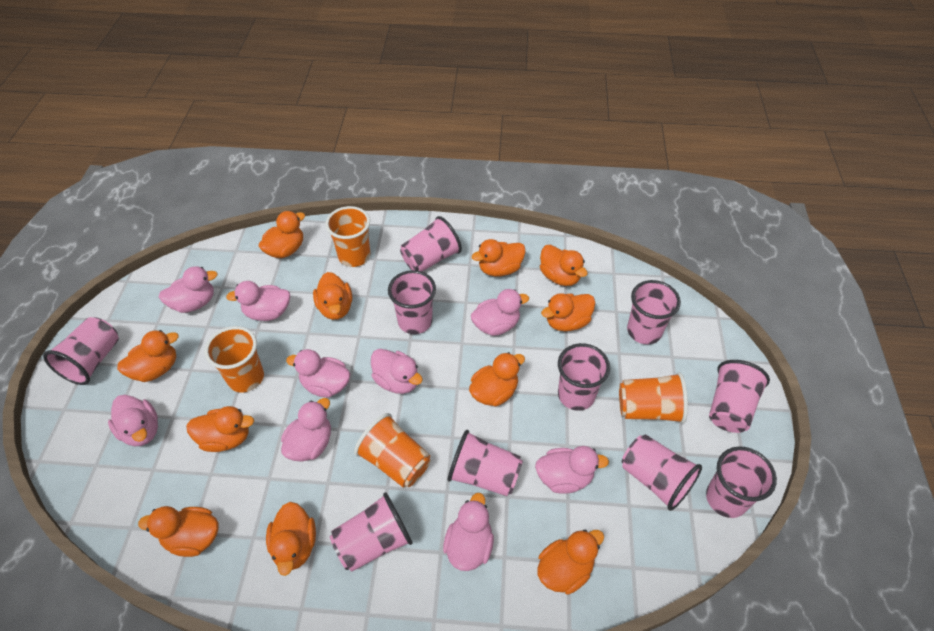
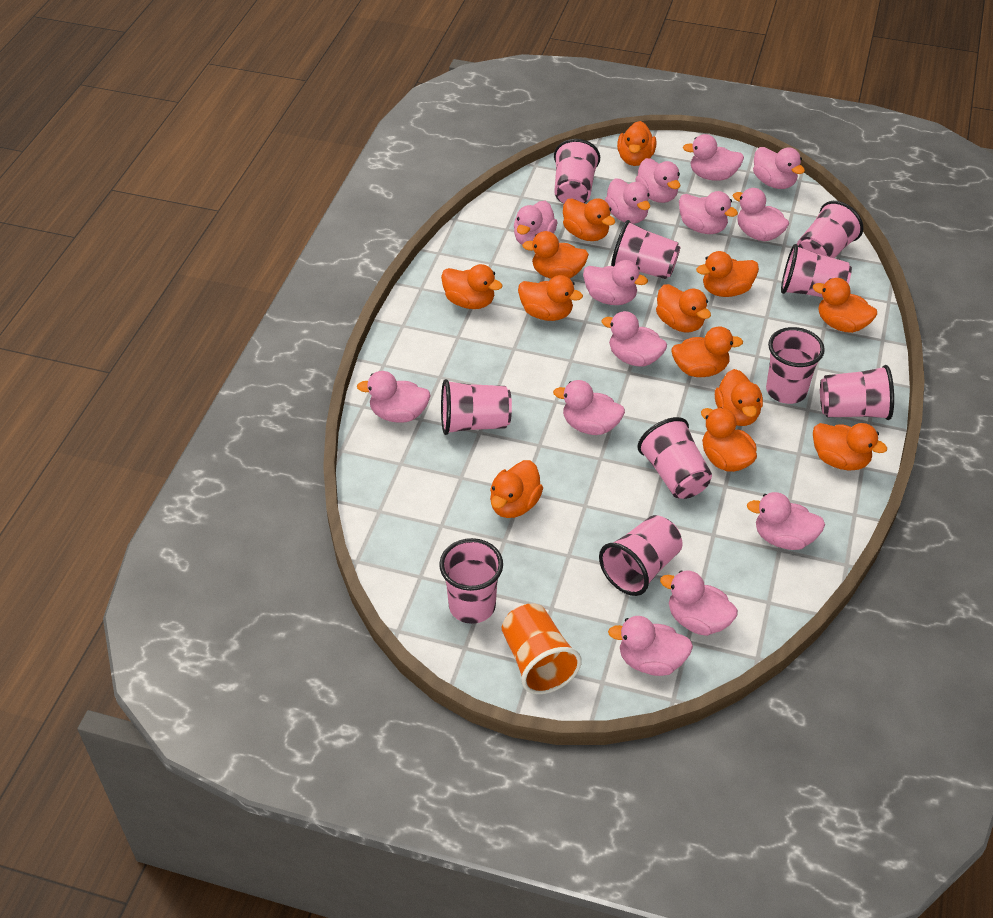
orange cup: 4 -> 1
orange duck: 11 -> 13
pink duck: 9 -> 14

